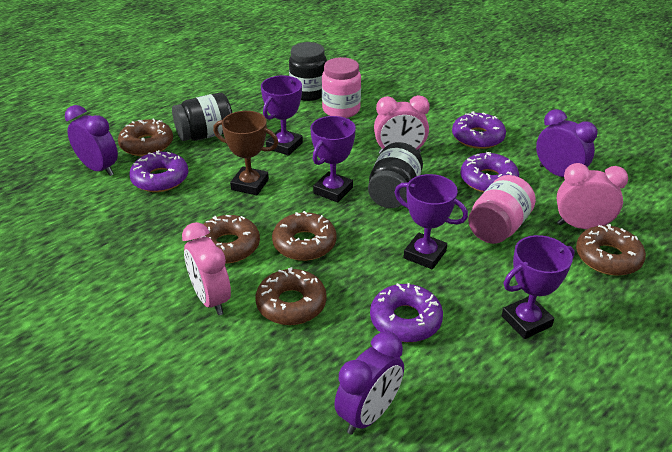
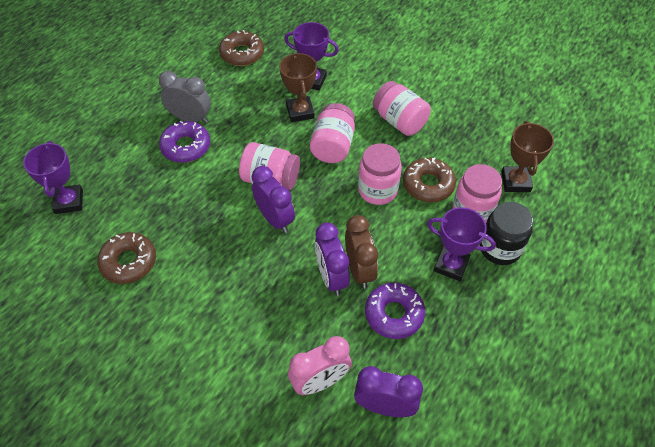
black jar: 3 -> 1
brown clock: 0 -> 1
brown donut: 5 -> 3
brown trophy: 1 -> 2
grey clock: 0 -> 1
pink clock: 3 -> 1
pink jar: 2 -> 5
purple donut: 4 -> 2
purple trophy: 4 -> 3

